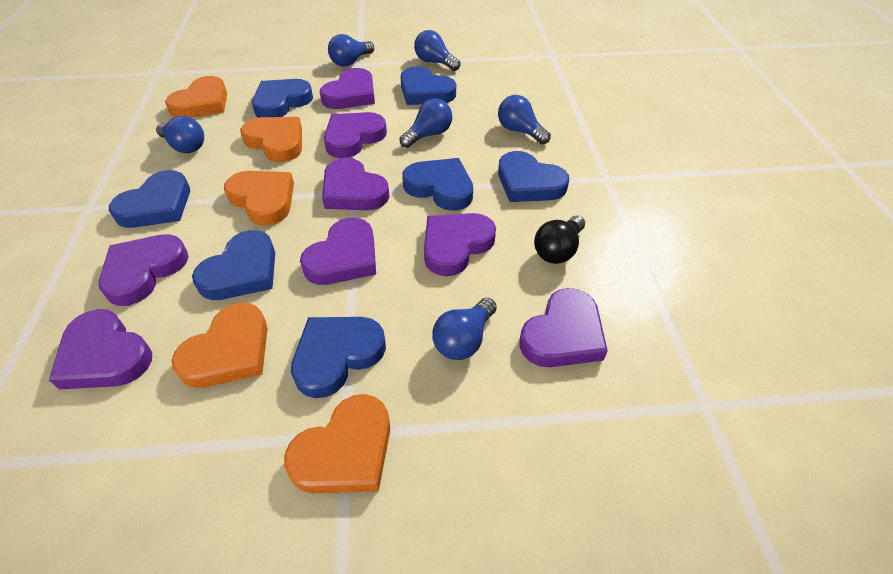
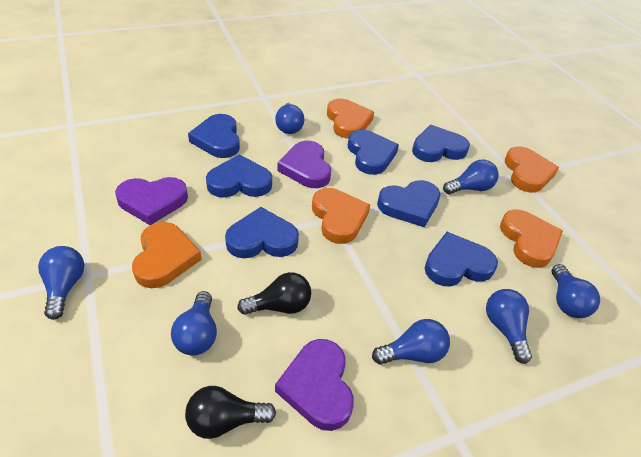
black light bulb: 1 -> 2
blue light bulb: 6 -> 7
purple heart: 8 -> 3

